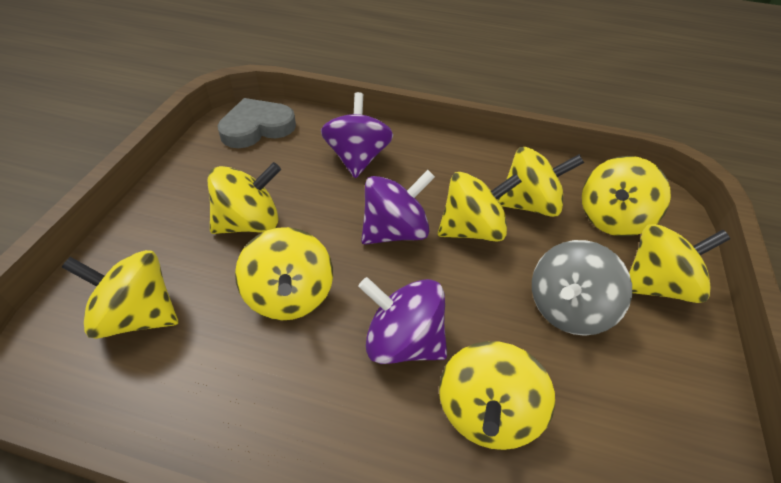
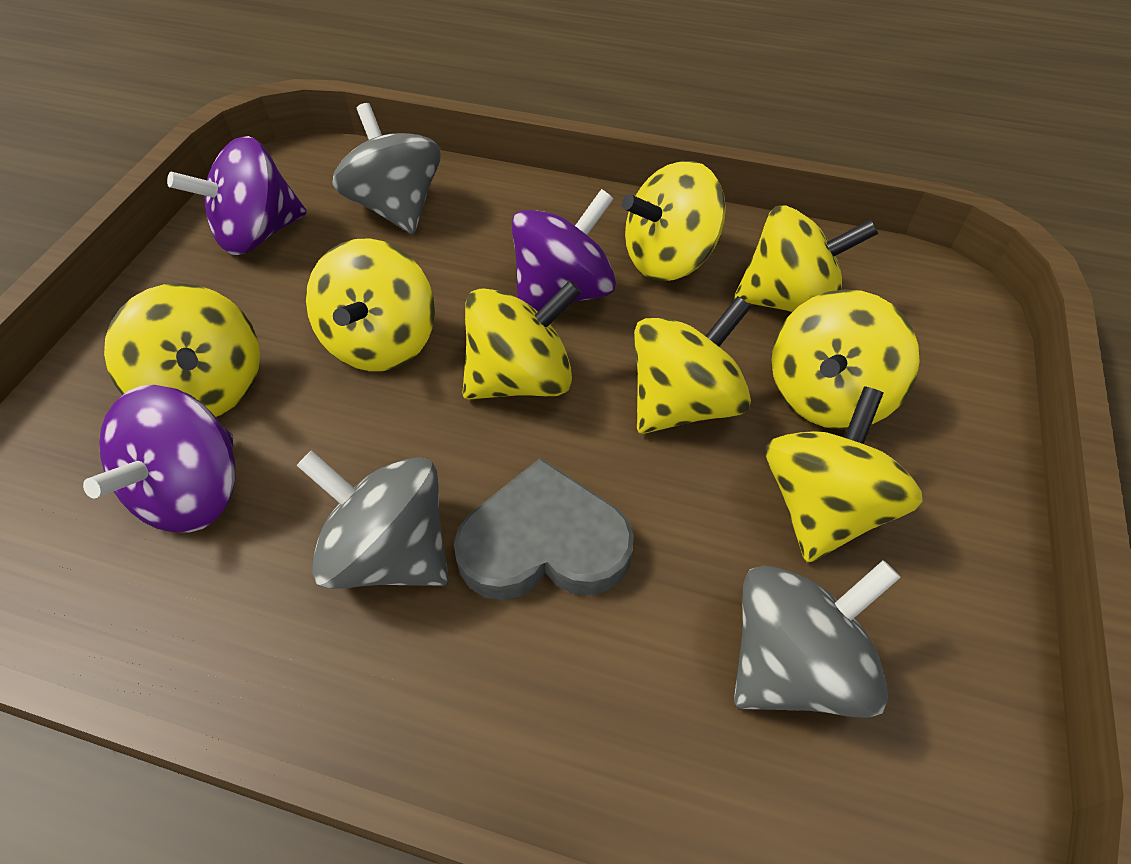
grey spinning top: 1 -> 3

